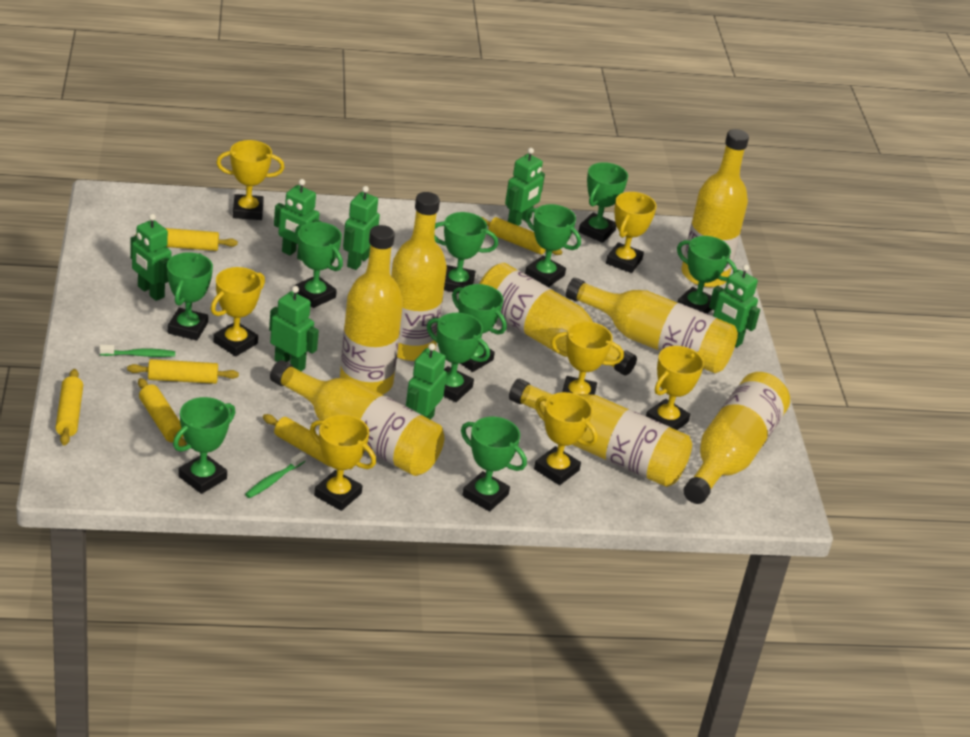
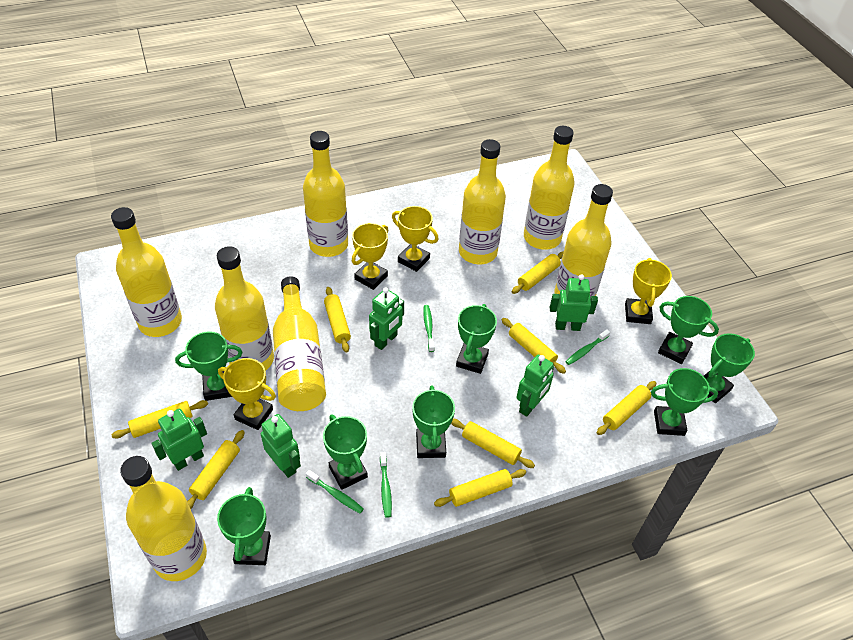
green robot: 7 -> 5
green toothbrush: 2 -> 4
green trophy: 10 -> 8
yellow rolling pin: 6 -> 8
yellow trophy: 7 -> 4

